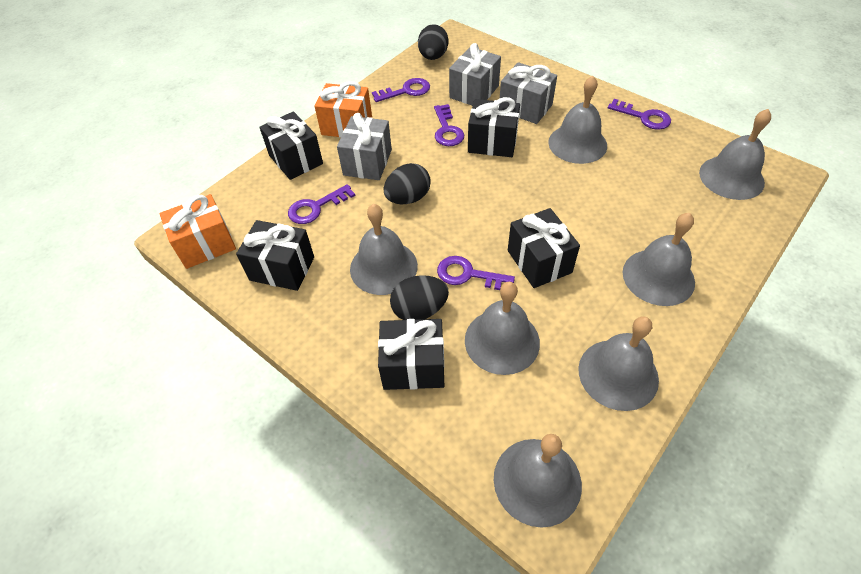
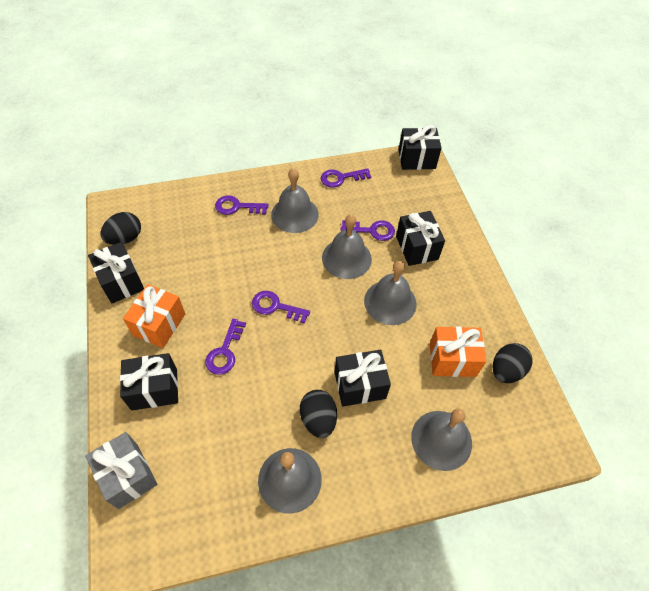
grey bell: 7 -> 5
grey gift: 3 -> 1

